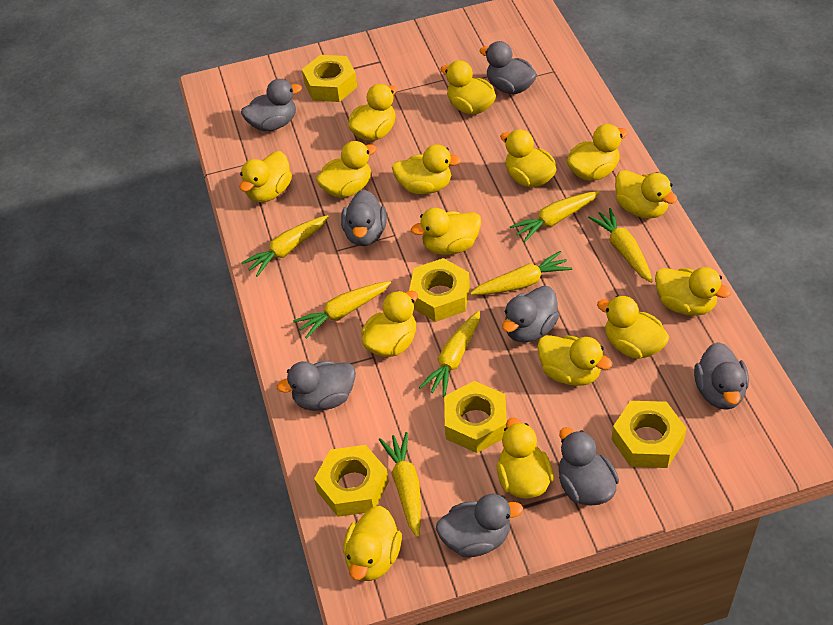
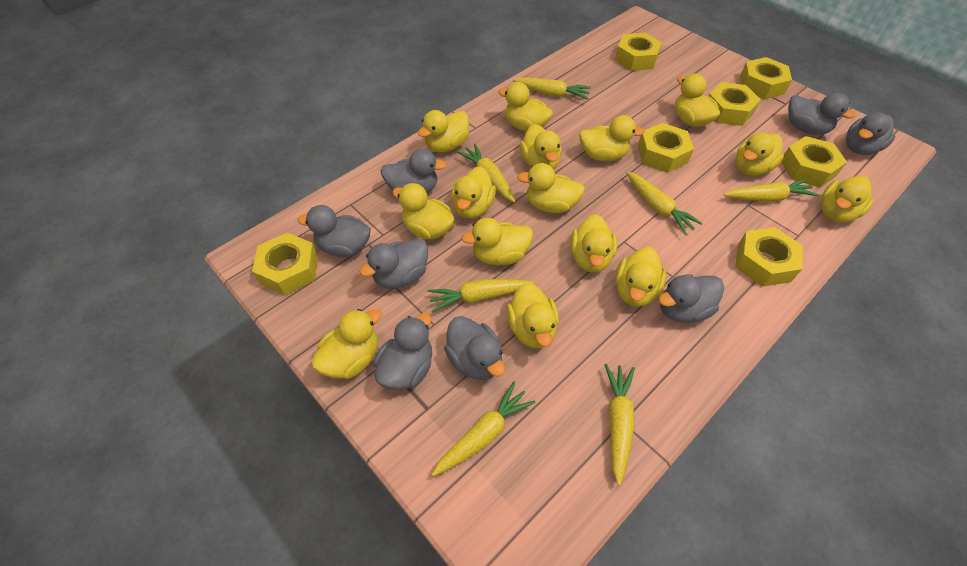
yellow nut: 5 -> 7

